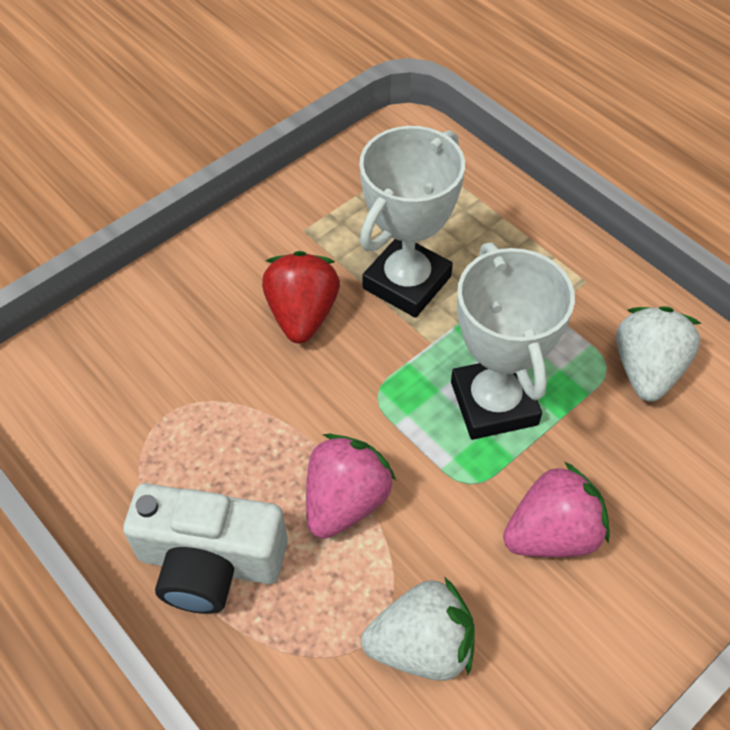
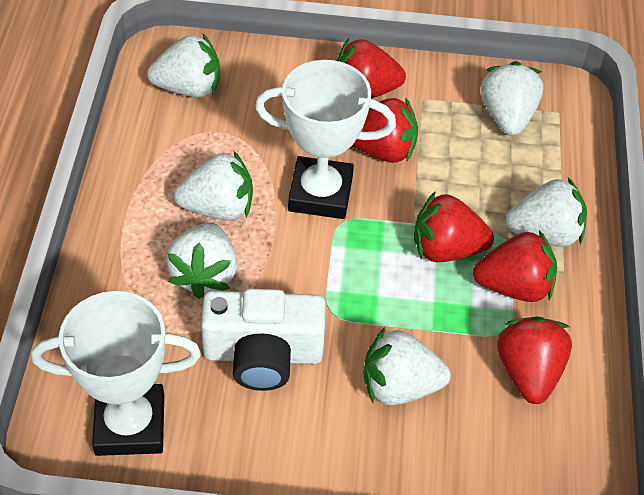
pink strawberry: 2 -> 0
red strawberry: 1 -> 5
white strawberry: 2 -> 6

